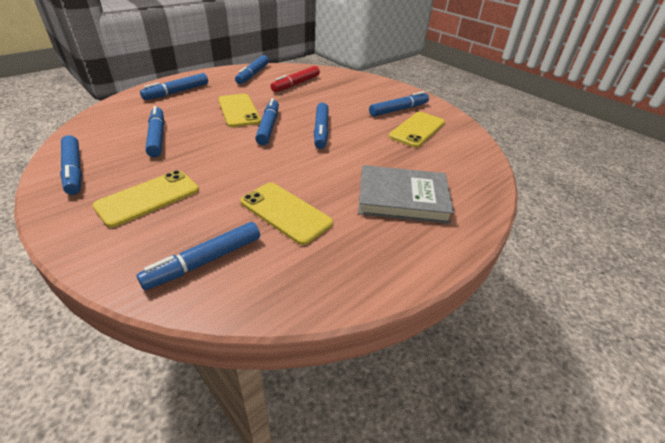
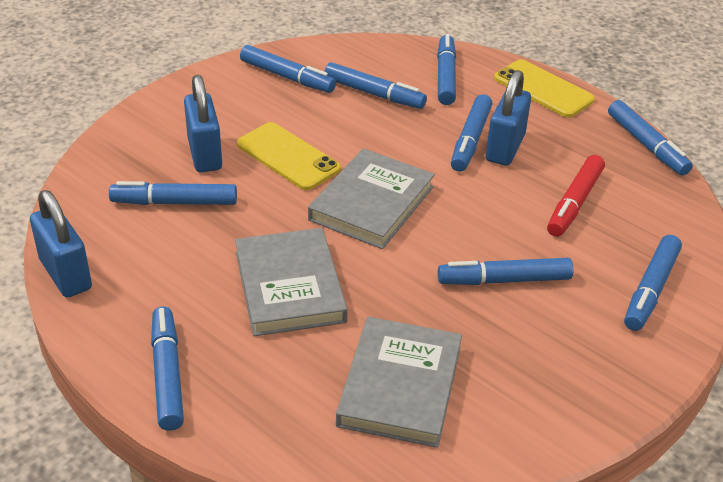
blue marker: 8 -> 9
blue padlock: 0 -> 3
grey book: 1 -> 3
yellow phone: 4 -> 2

